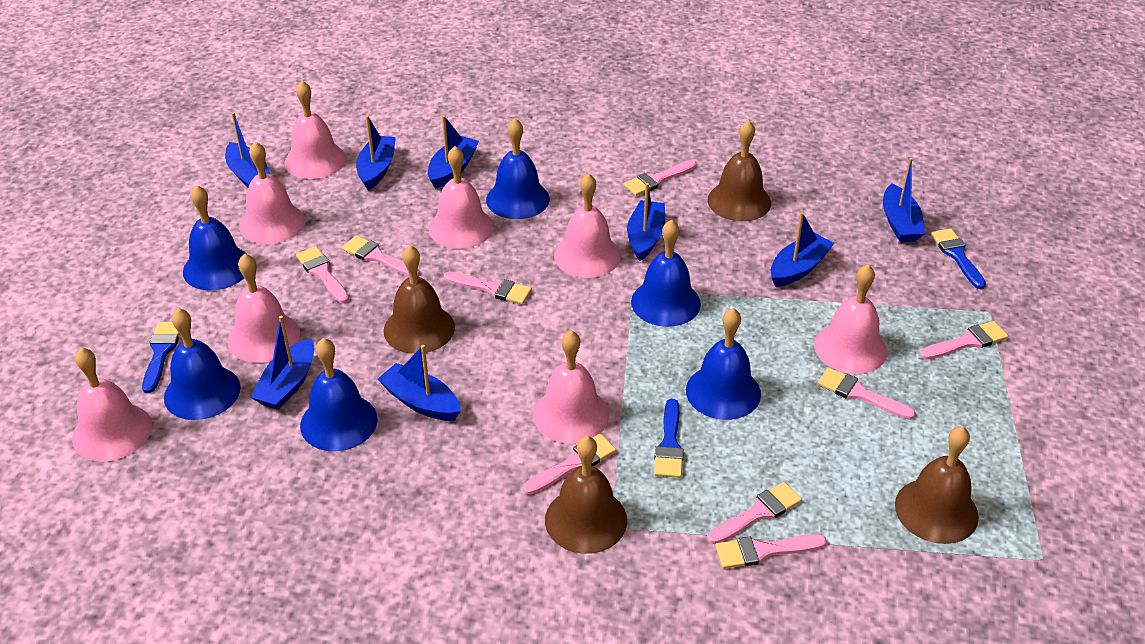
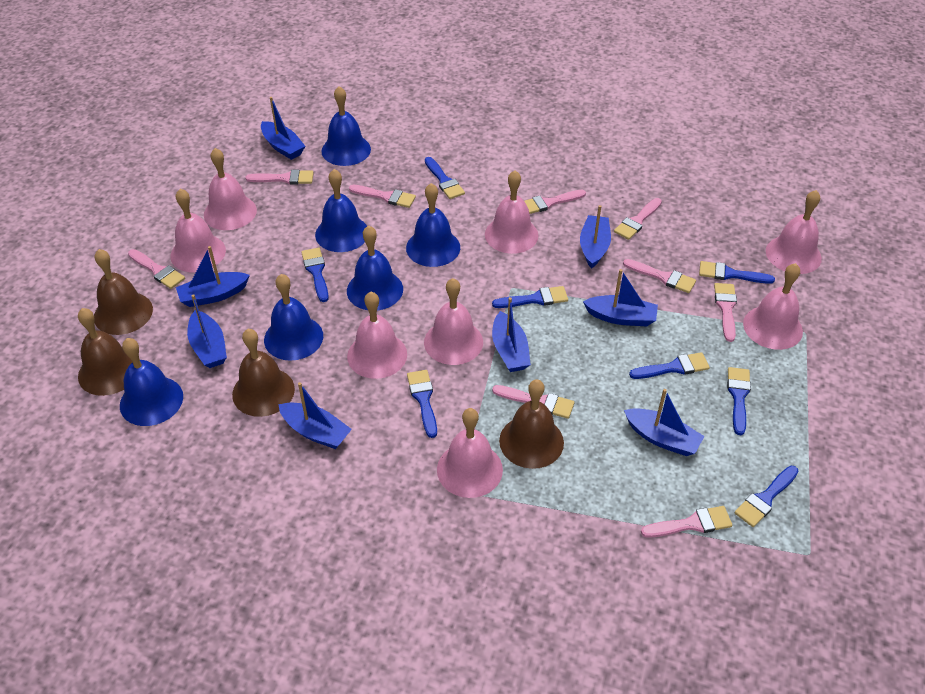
blue brush: 3 -> 8

